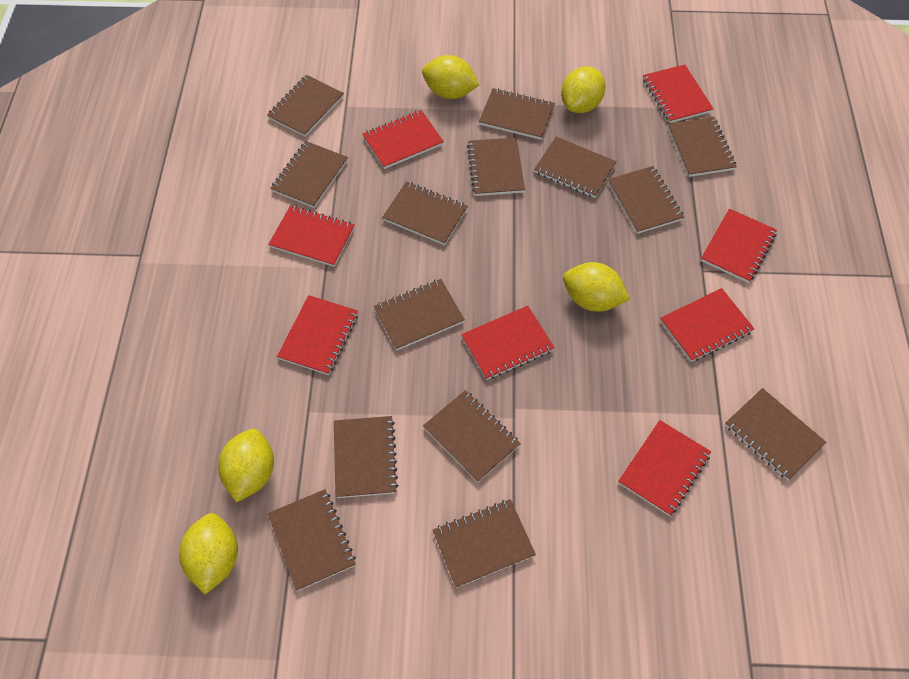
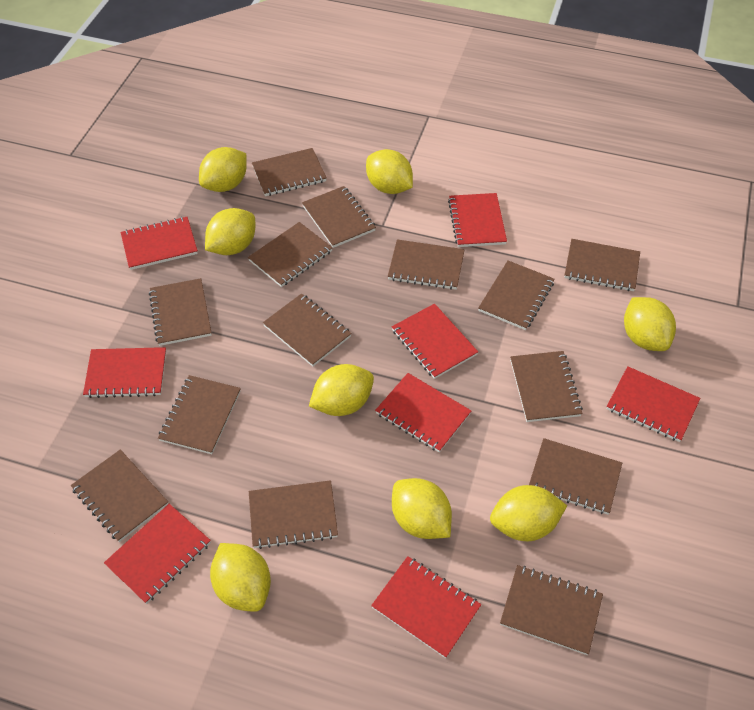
yellow lemon: 5 -> 8

